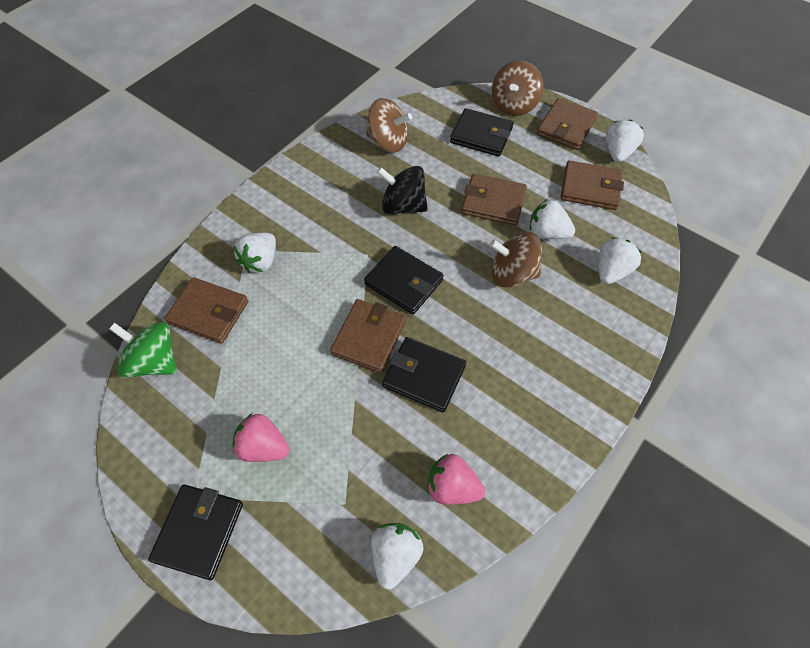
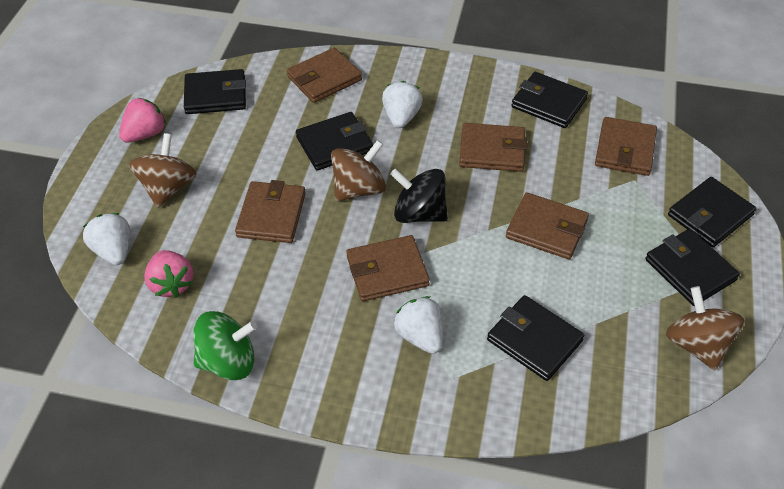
black wallet: 4 -> 6
brown wallet: 5 -> 6
white strawberry: 5 -> 3

